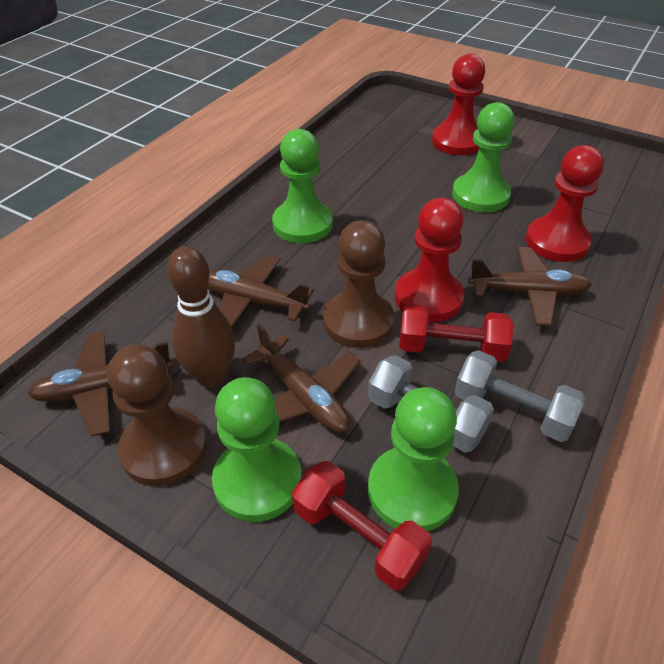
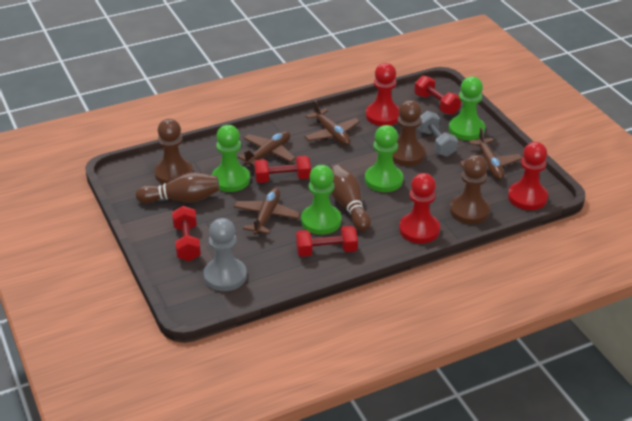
brown bowling pin: 1 -> 2
brown pawn: 2 -> 3
grey dumbbell: 2 -> 1
grey pawn: 0 -> 1
red dumbbell: 2 -> 4

